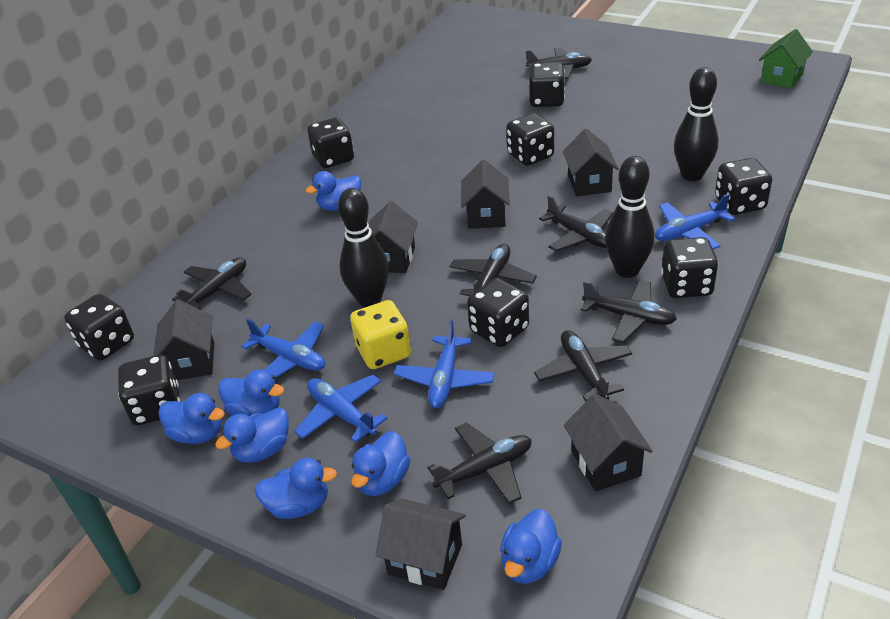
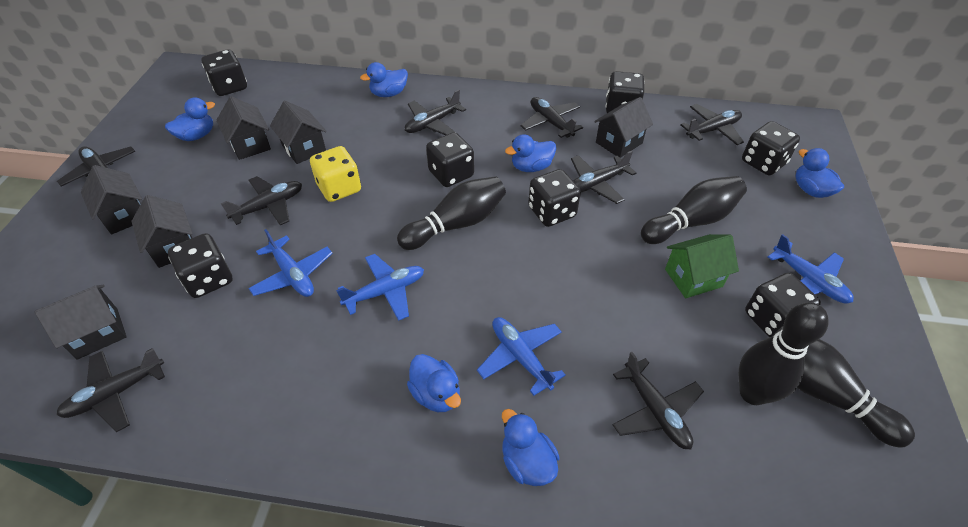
black bowling pin: 3 -> 4
black dice: 8 -> 7
black plane: 7 -> 8
blue duck: 7 -> 6

